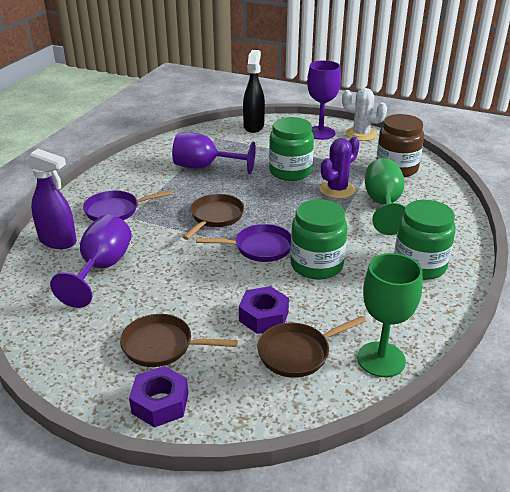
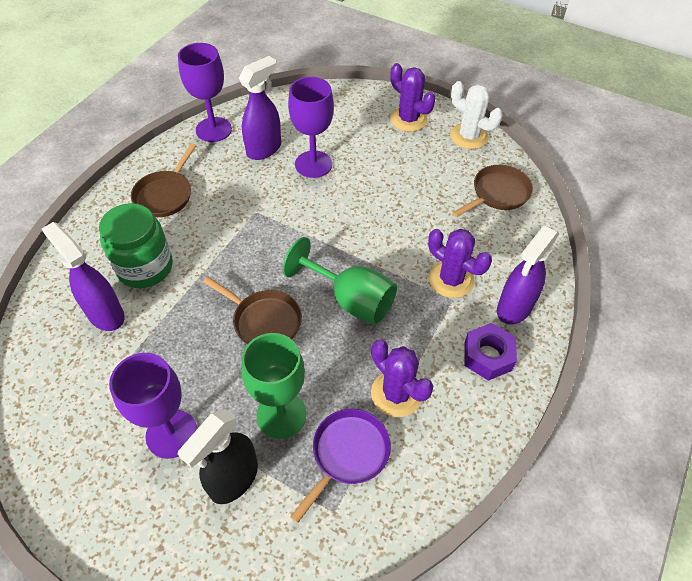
brown jar: 1 -> 0
green jar: 3 -> 1
purple cactus: 1 -> 3
purple nut: 2 -> 1
purple pan: 2 -> 1
purple spray bottle: 1 -> 3

